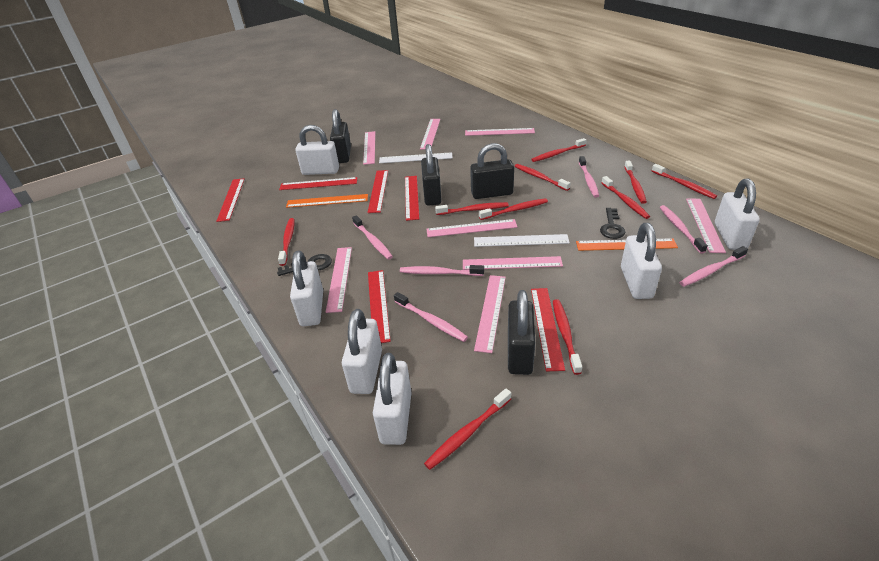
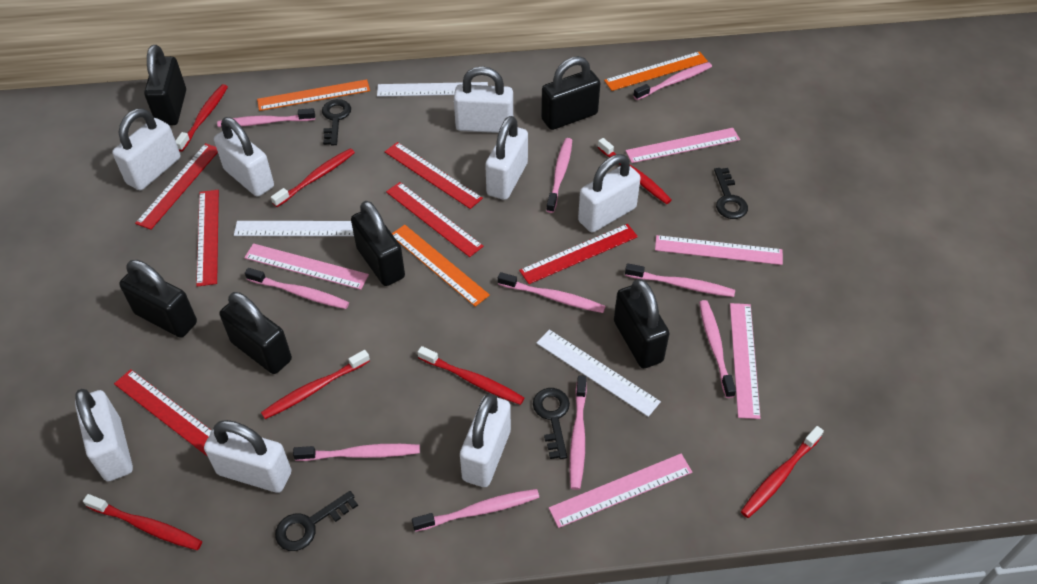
black key: 2 -> 4
black padlock: 4 -> 6
orange ruler: 2 -> 3
pink ruler: 8 -> 5
pink toothbrush: 6 -> 10
red toothbrush: 10 -> 7
white padlock: 6 -> 8
white ruler: 2 -> 3

